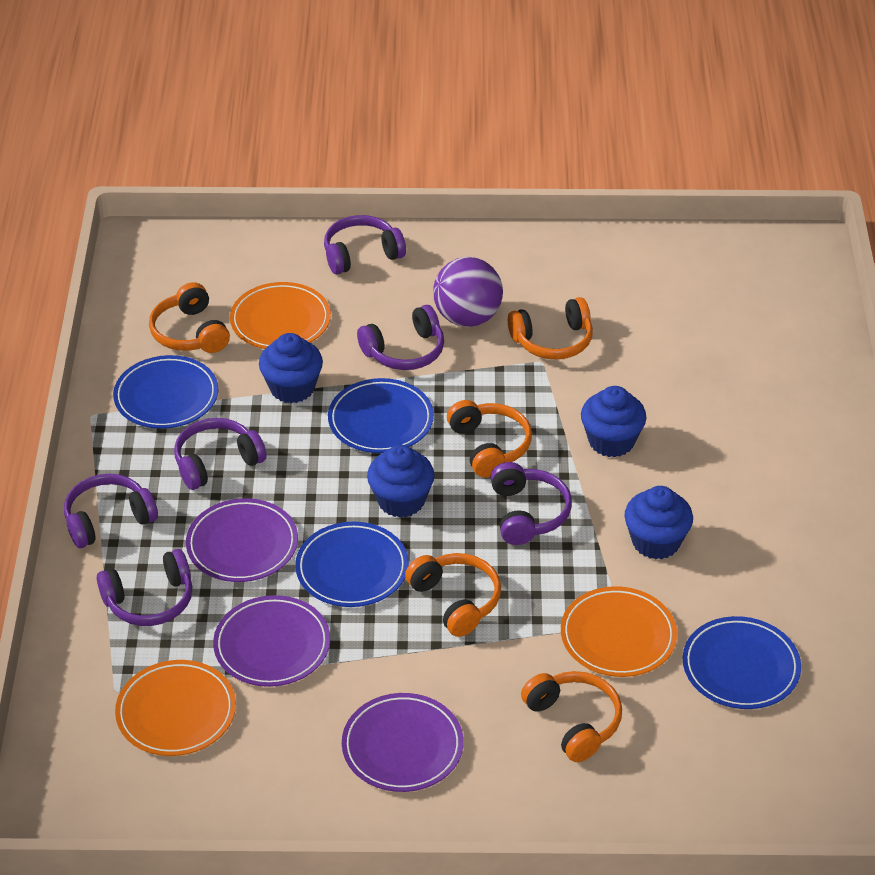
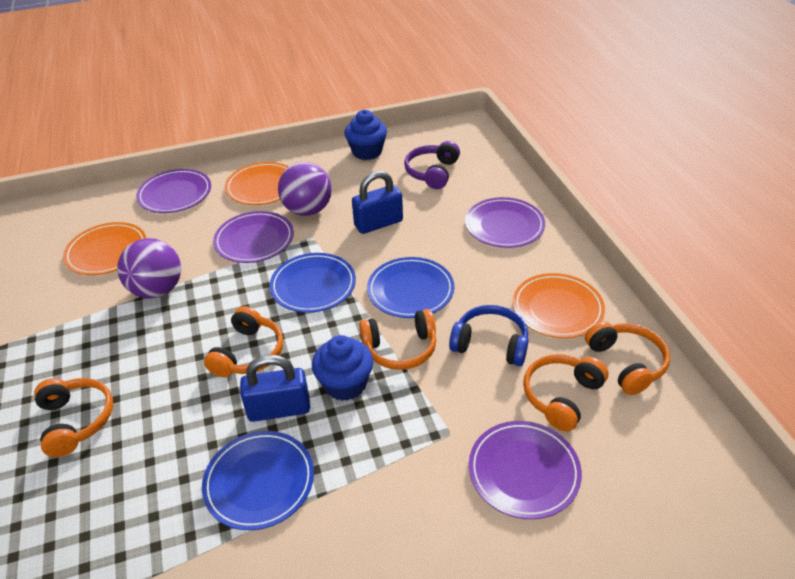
blue cupcake: 4 -> 2
blue headphones: 0 -> 1
blue padlock: 0 -> 2
blue plate: 4 -> 3
purple ball: 1 -> 2
purple headphones: 6 -> 1
purple plate: 3 -> 4

